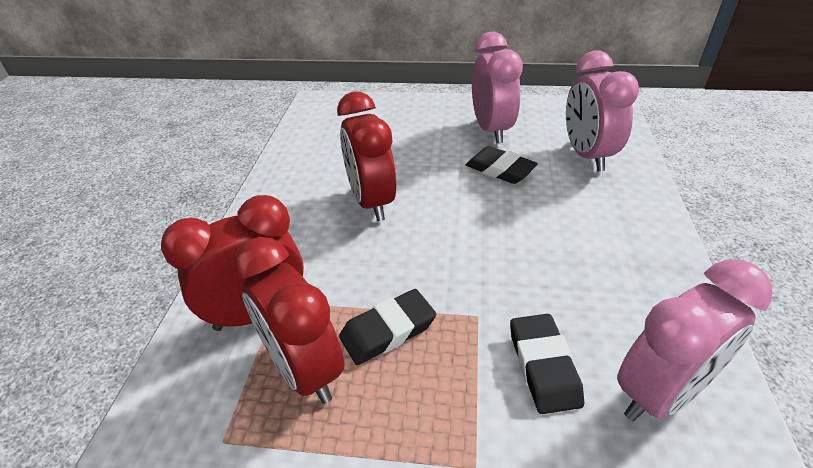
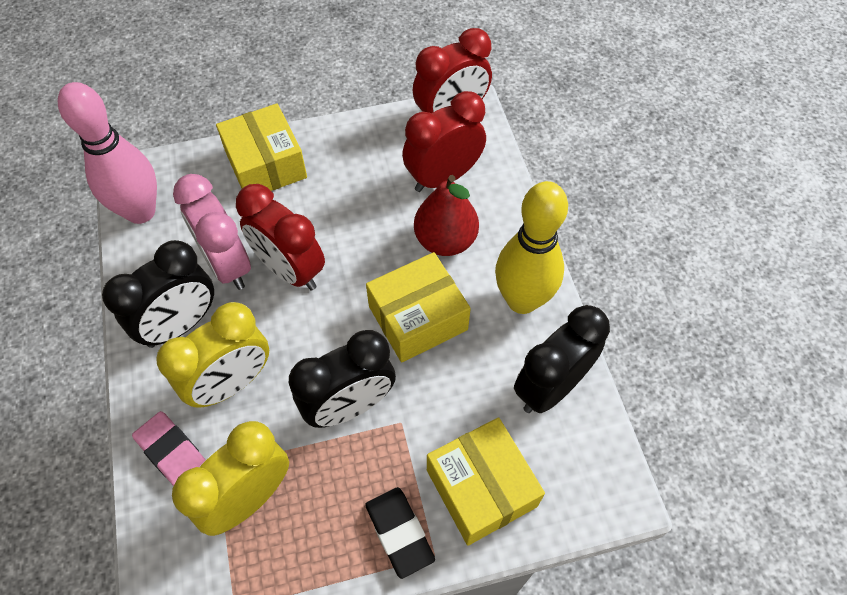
black clock: 0 -> 3
black eraser: 3 -> 1
pink bowling pin: 0 -> 1
pink clock: 3 -> 1
pink eraser: 0 -> 1
red pear: 0 -> 1
yellow bowling pin: 0 -> 1
yellow box: 0 -> 3
yellow clock: 0 -> 2

